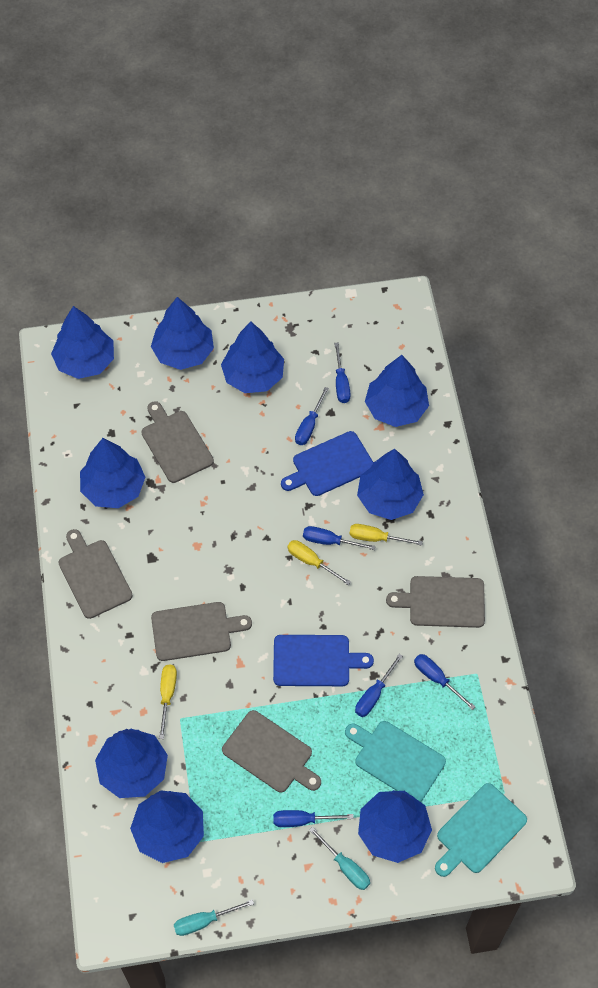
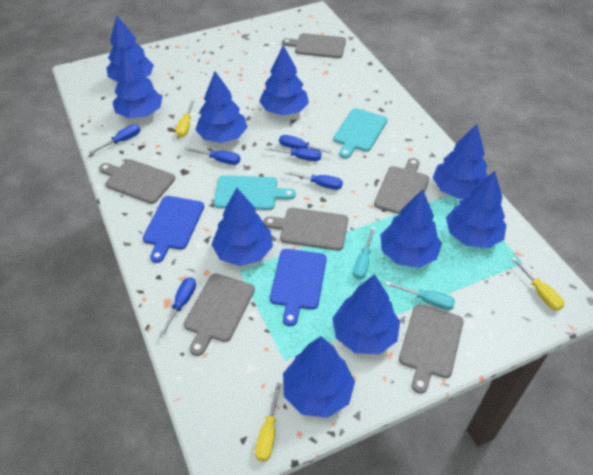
blue tree: 9 -> 10
grey cutting board: 5 -> 6

